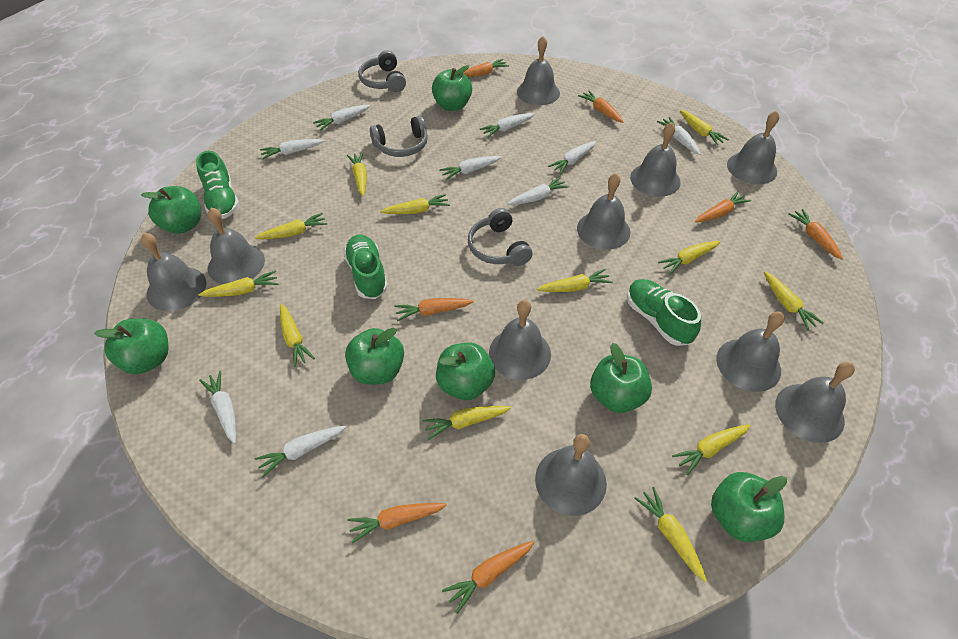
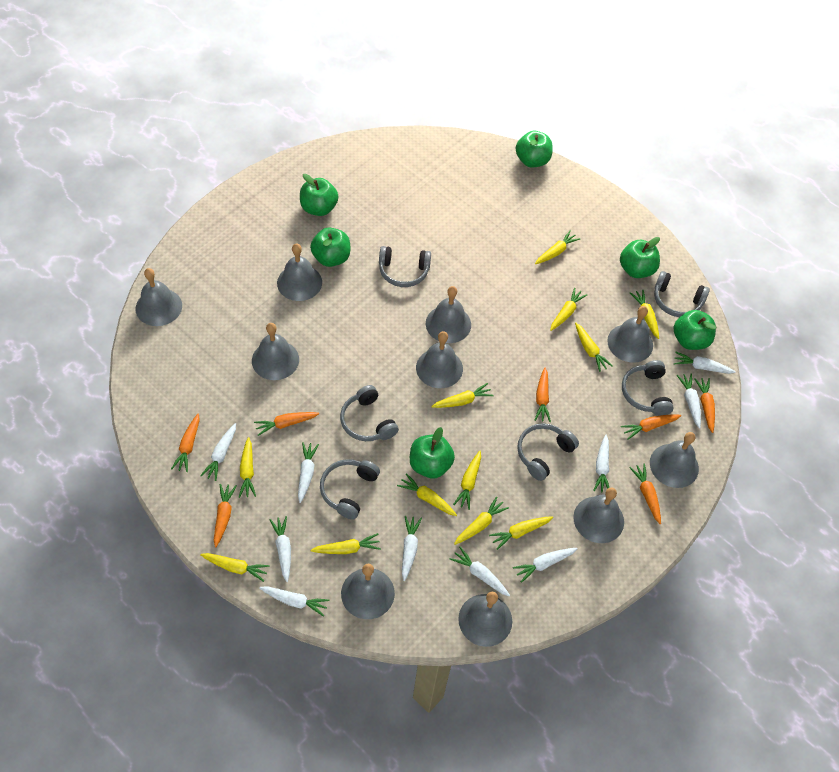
green apple: 7 -> 6
green shoe: 3 -> 0
grey headphones: 3 -> 6
white carrot: 9 -> 10

